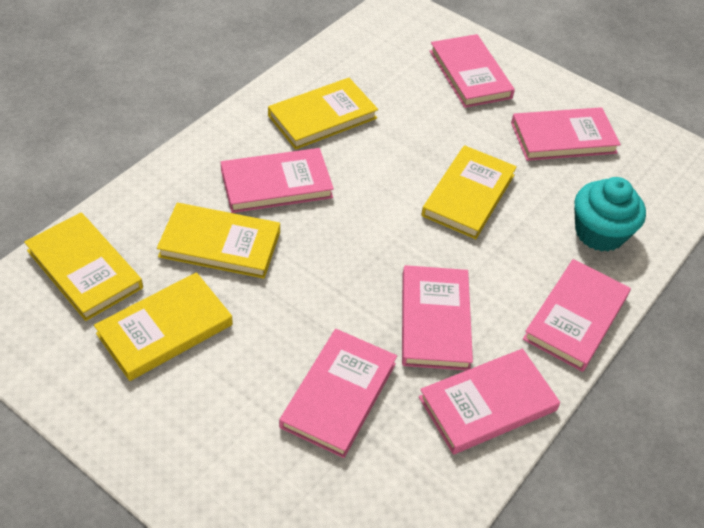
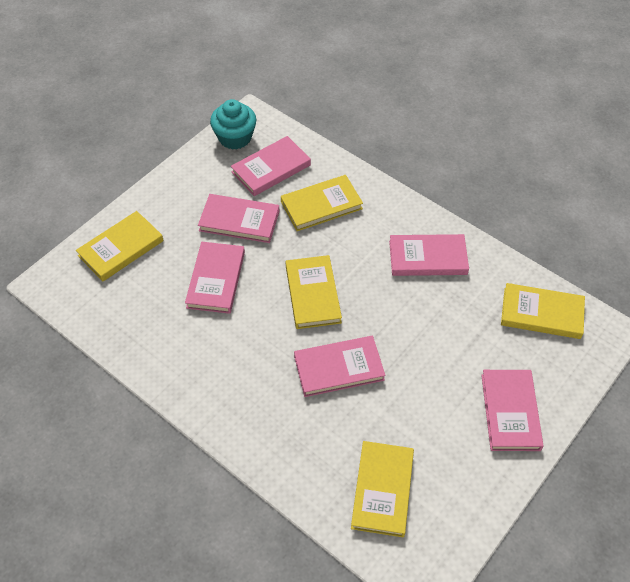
pink book: 7 -> 6

